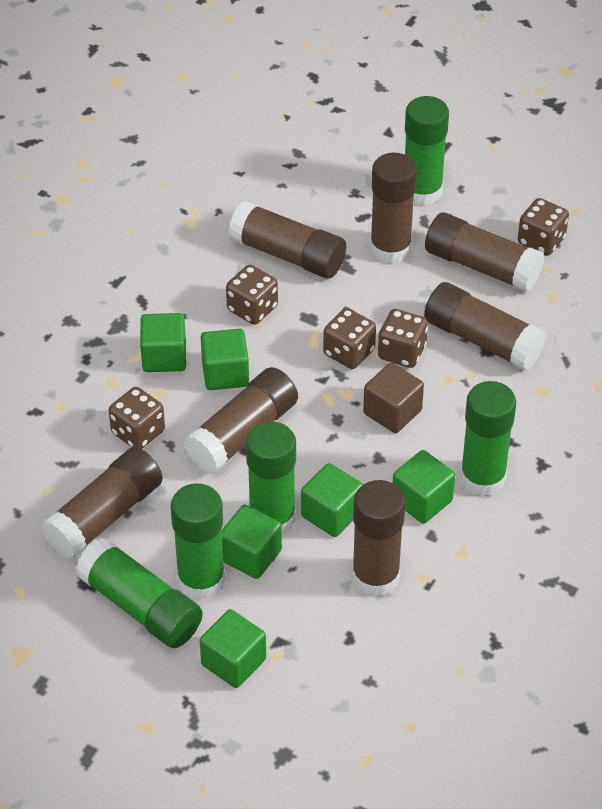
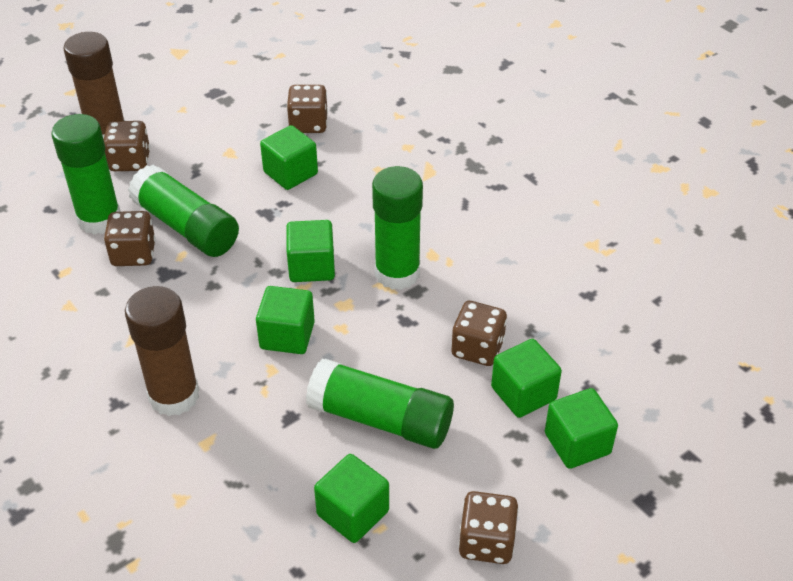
brown cube: 1 -> 0
brown glue stick: 7 -> 2
green glue stick: 5 -> 4

